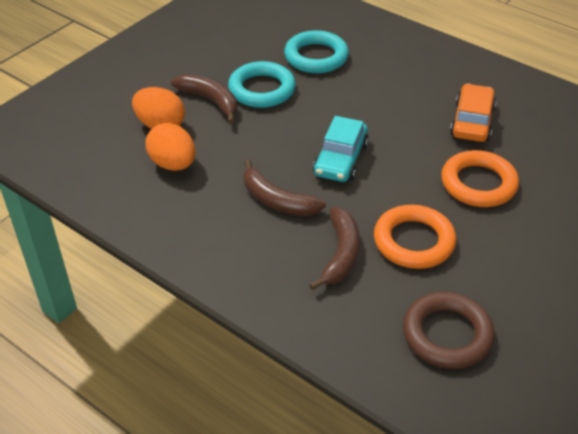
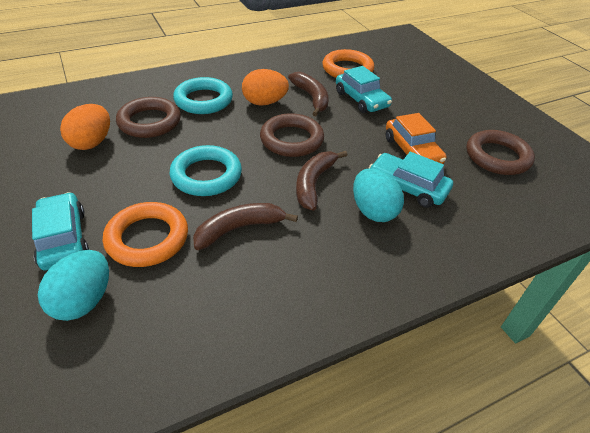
brown ring: 1 -> 3
turquoise car: 1 -> 3
turquoise egg: 0 -> 2

